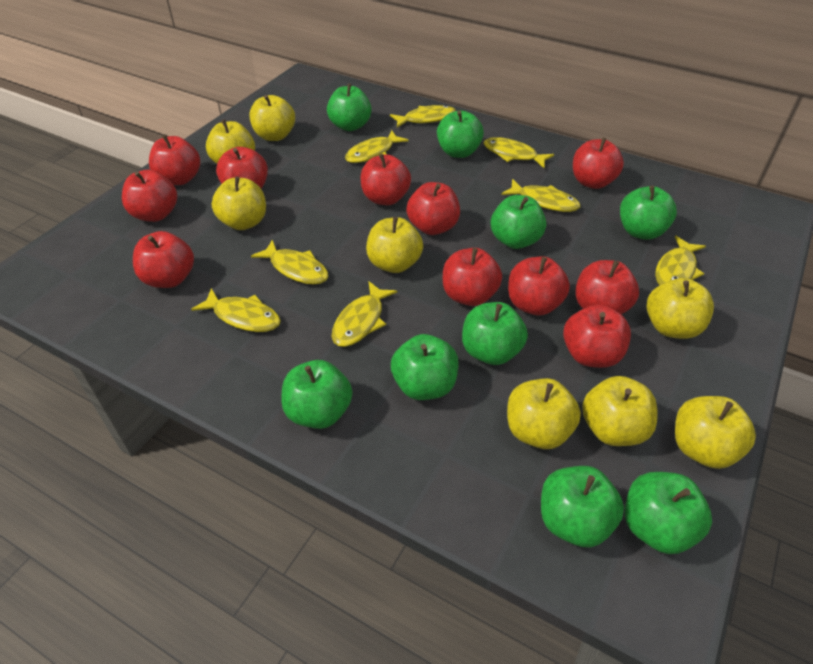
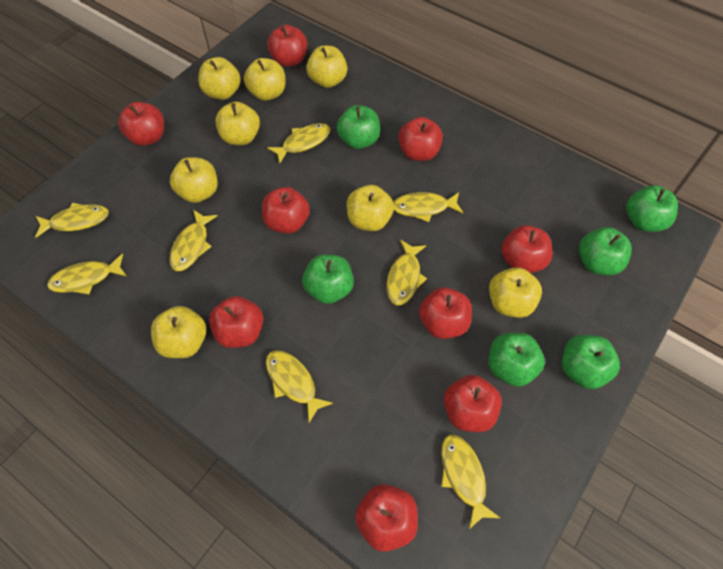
green apple: 9 -> 6
red apple: 11 -> 9

